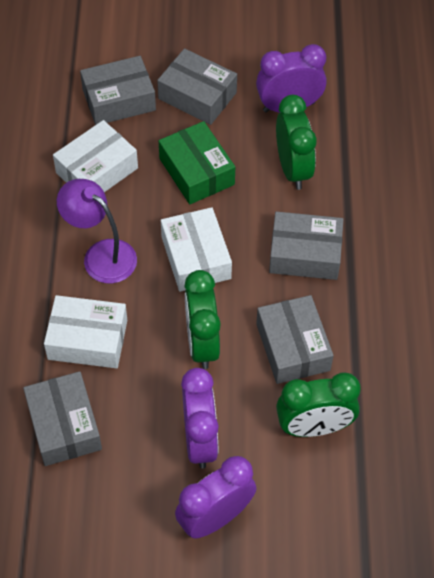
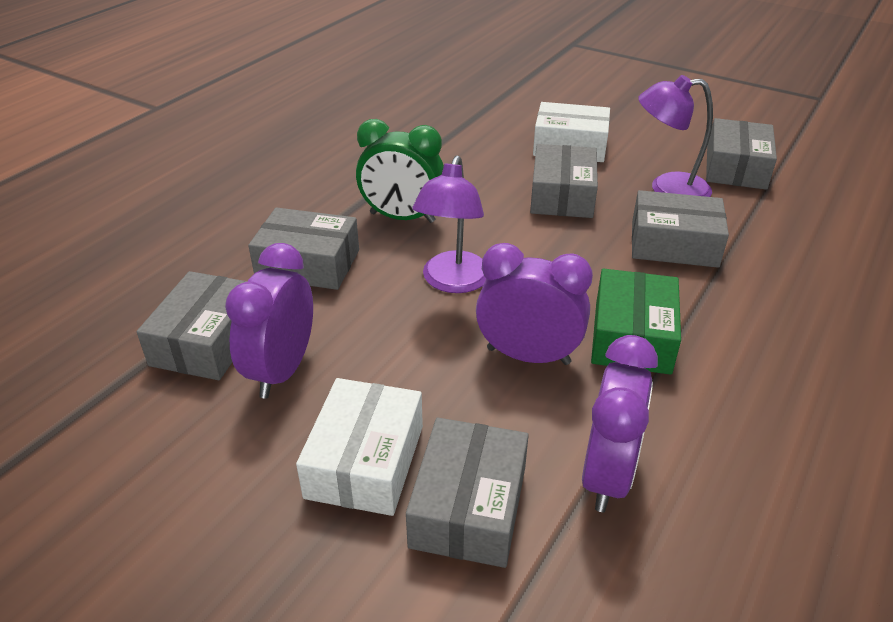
green clock: 3 -> 1
grey box: 5 -> 6
purple lamp: 1 -> 2
white box: 3 -> 2

